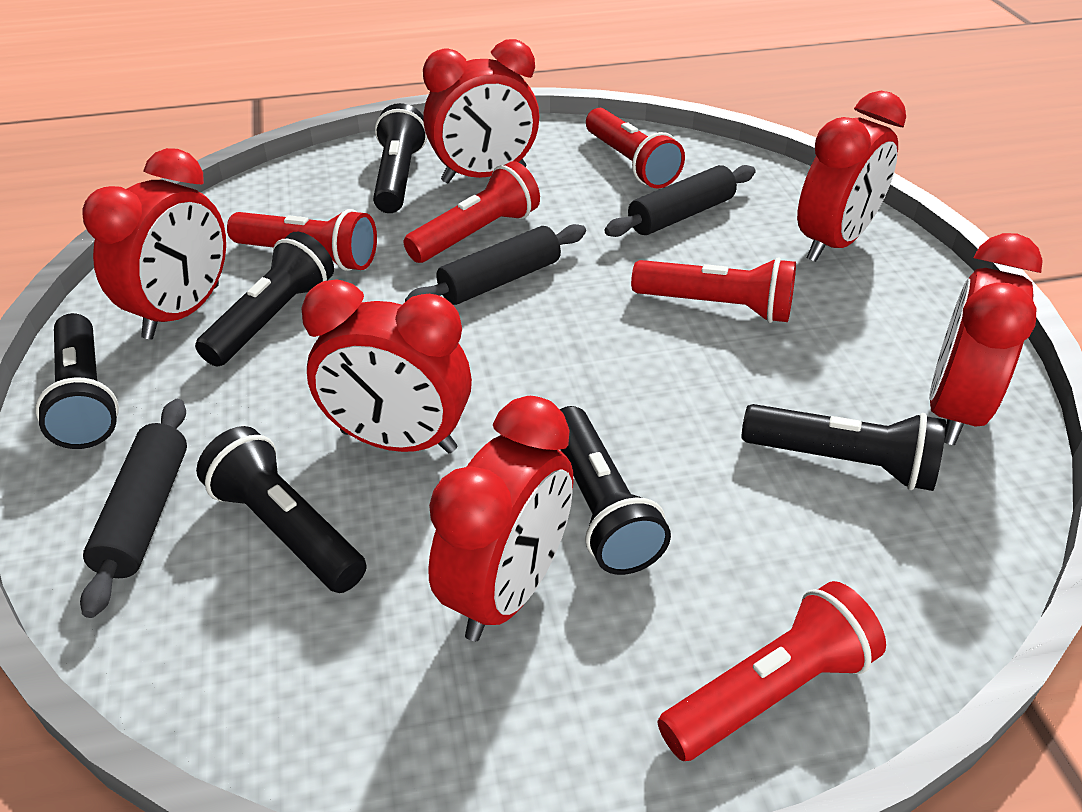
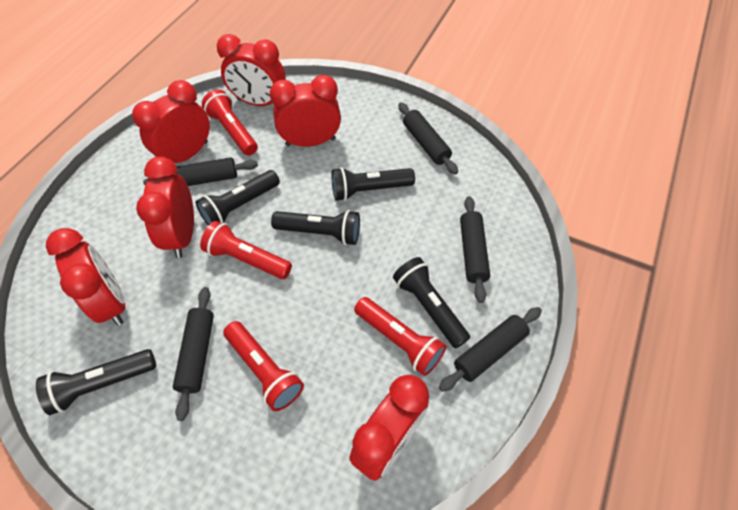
black flashlight: 6 -> 5
black rolling pin: 3 -> 5
red flashlight: 5 -> 4

